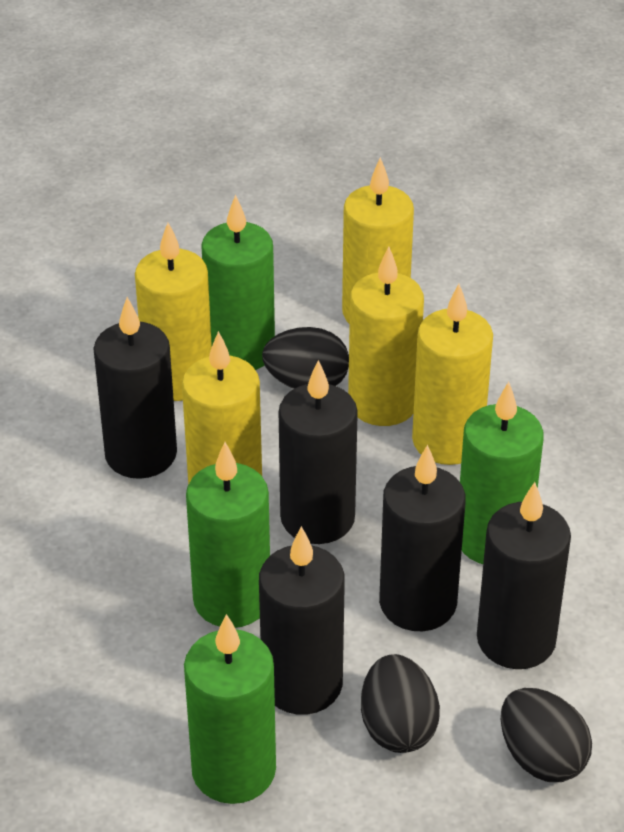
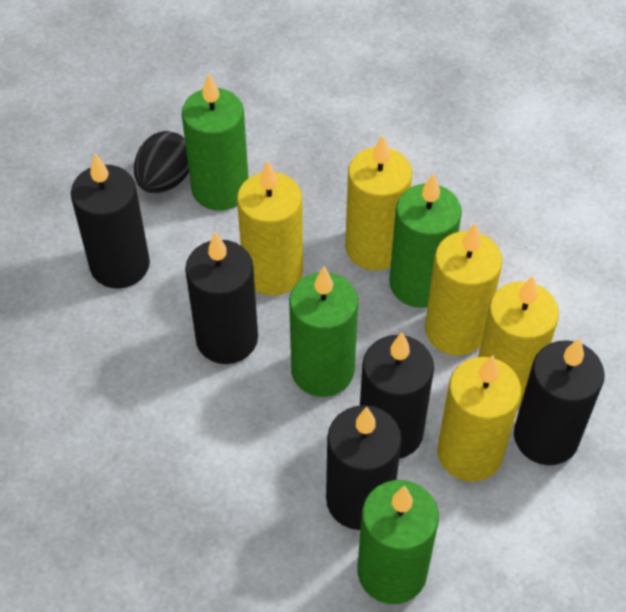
black egg: 3 -> 1

